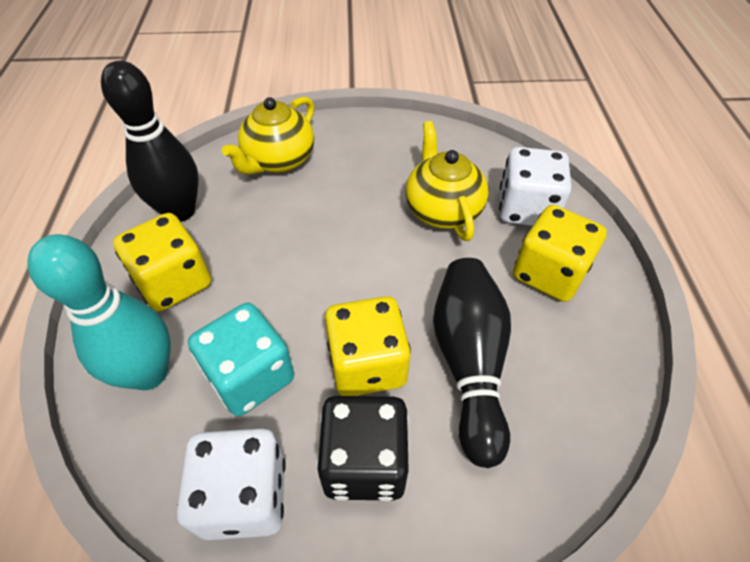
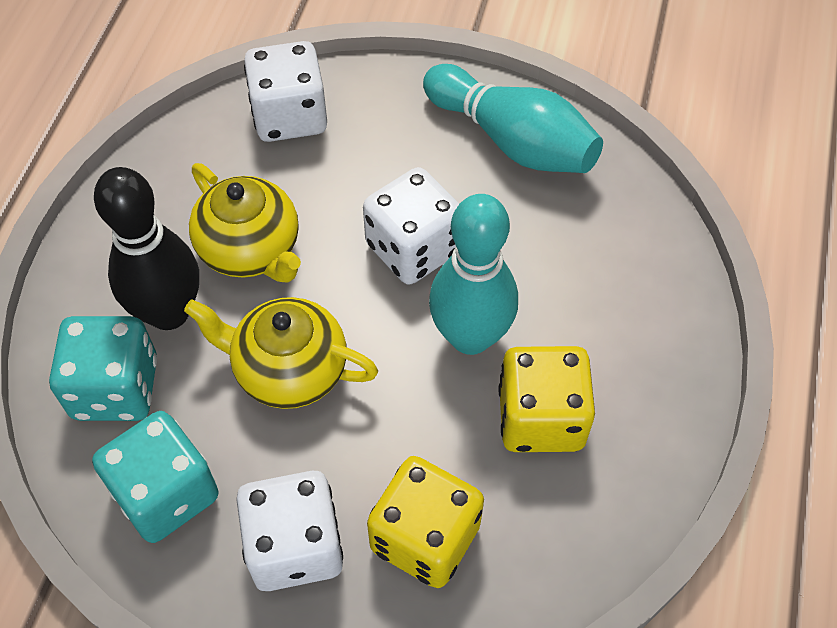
black bowling pin: 2 -> 1
black dice: 1 -> 0
turquoise bowling pin: 1 -> 2
turquoise dice: 1 -> 2
white dice: 2 -> 3
yellow dice: 3 -> 2

